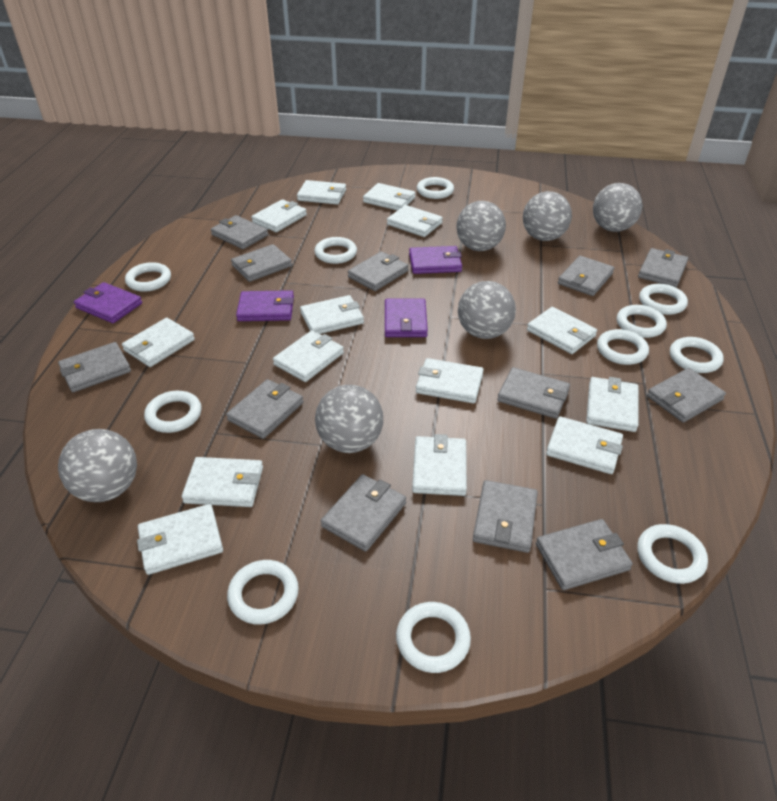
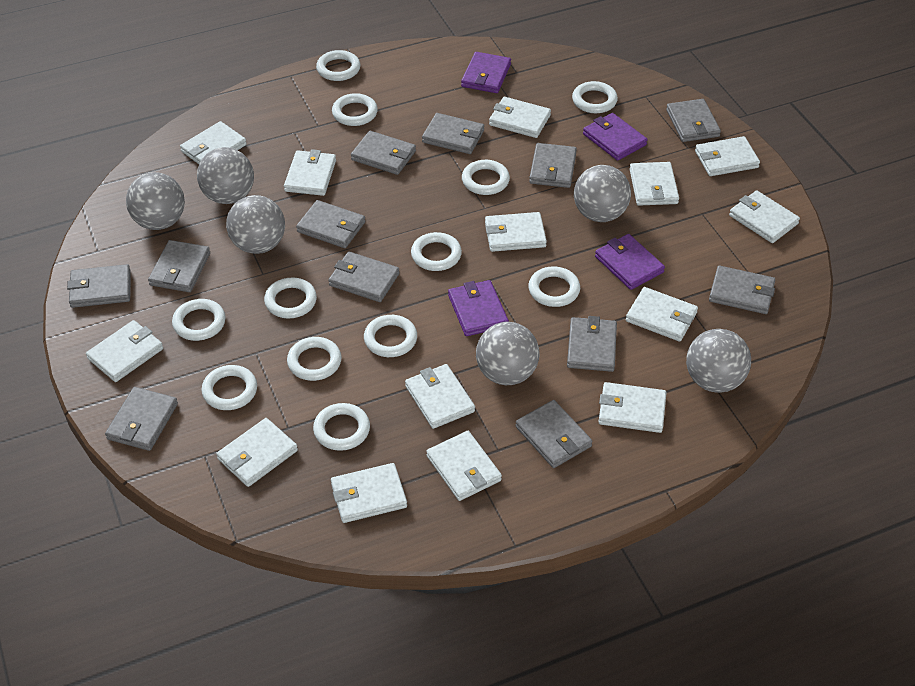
white ring: 11 -> 12

